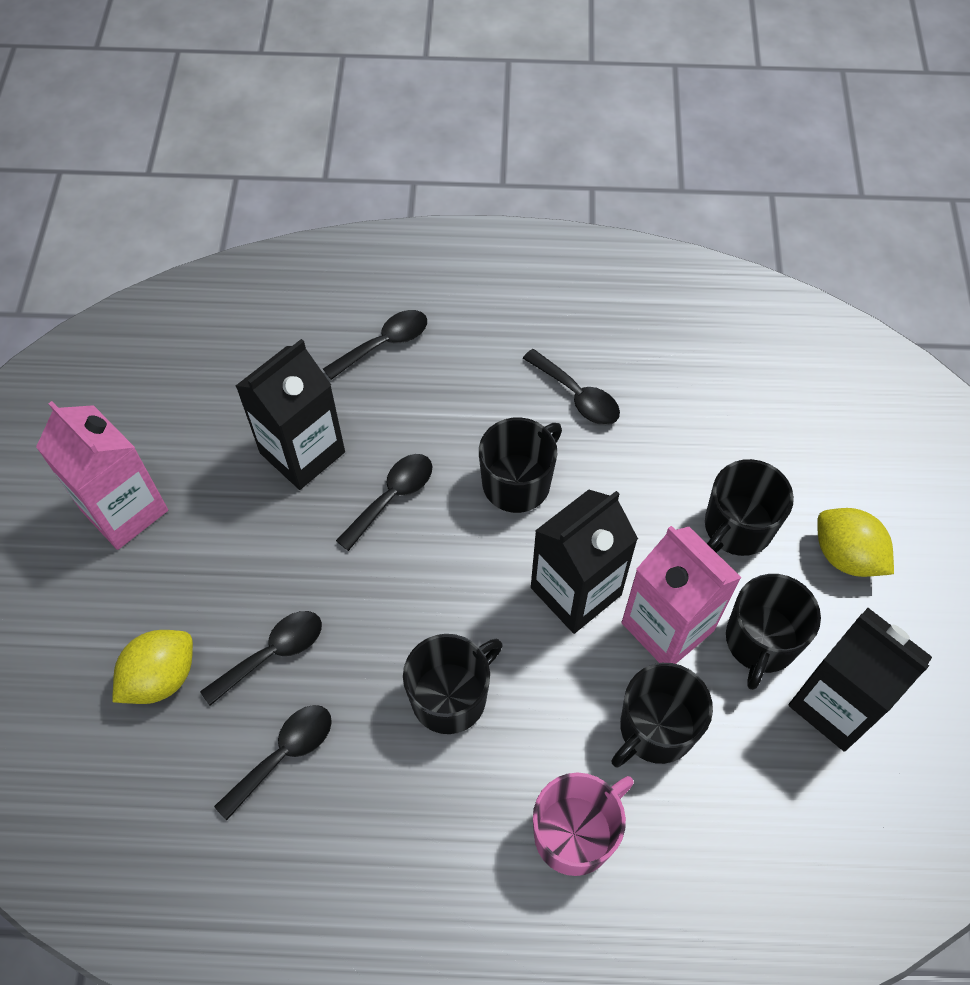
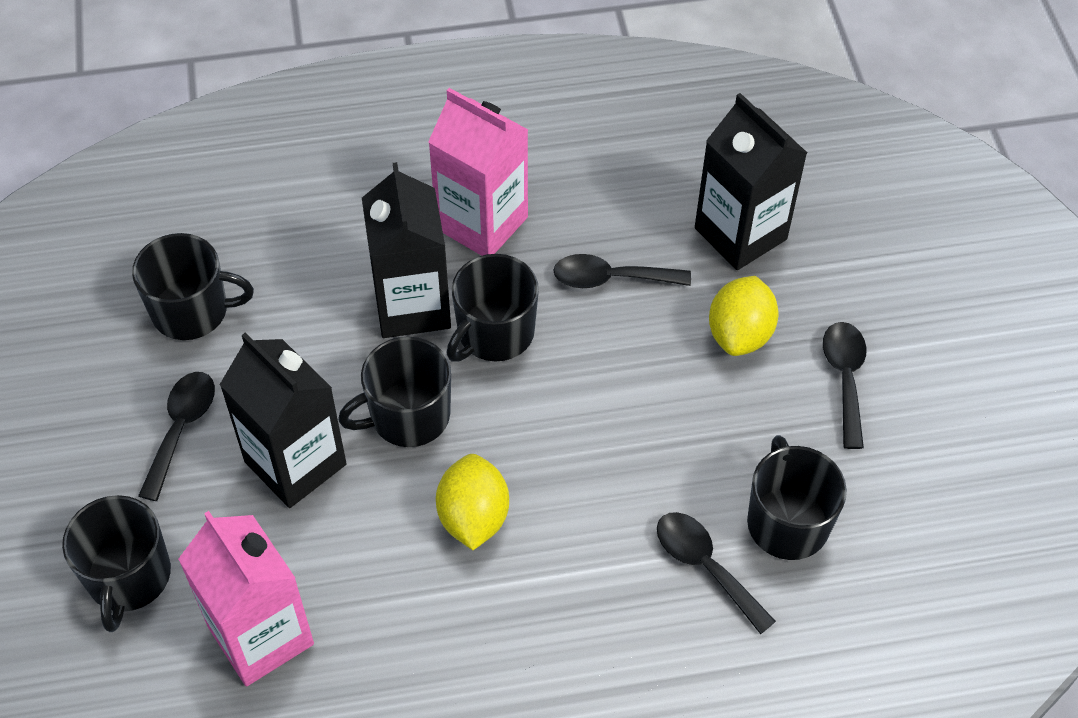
black spoon: 5 -> 4
pink mug: 1 -> 0

